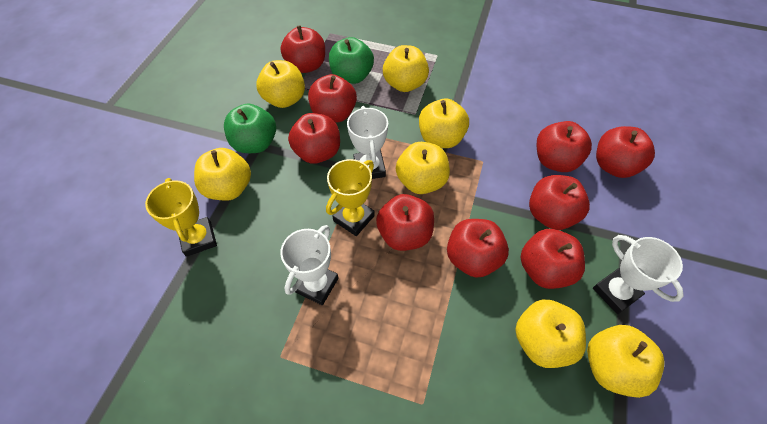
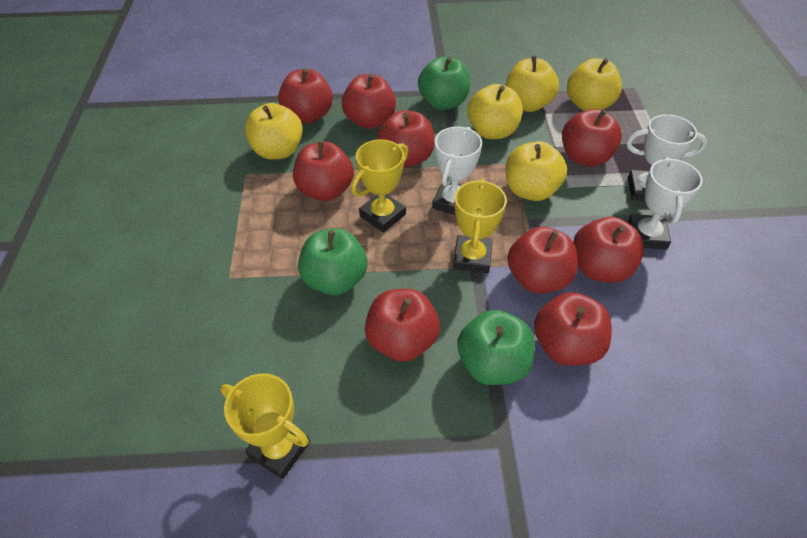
green apple: 2 -> 3
yellow apple: 7 -> 5
yellow trophy: 2 -> 3

